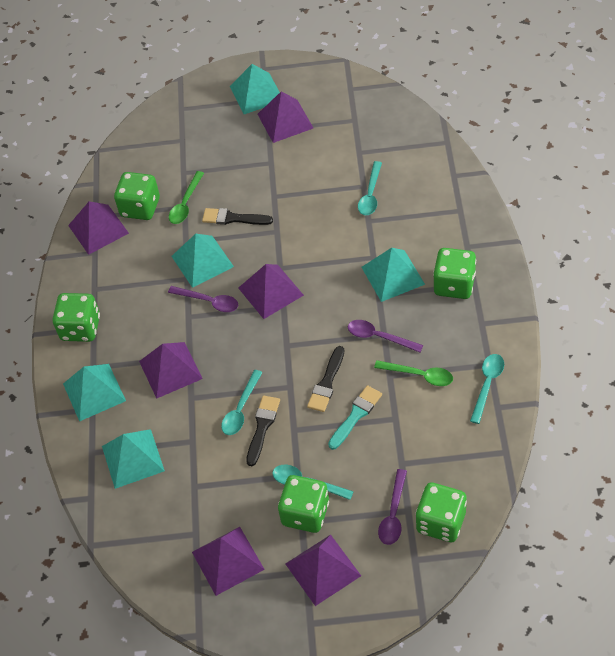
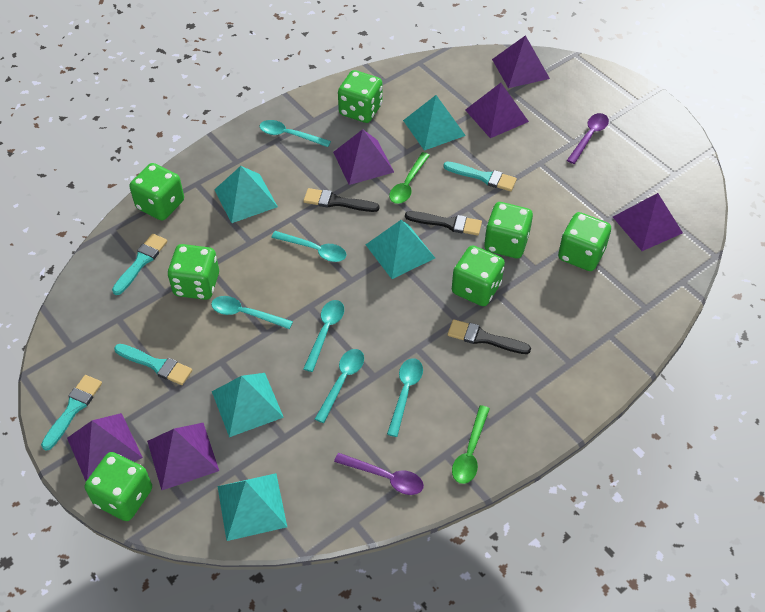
green dice: 5 -> 7
purple spoon: 3 -> 2
turquoise brush: 1 -> 4
turquoise spoon: 4 -> 6

